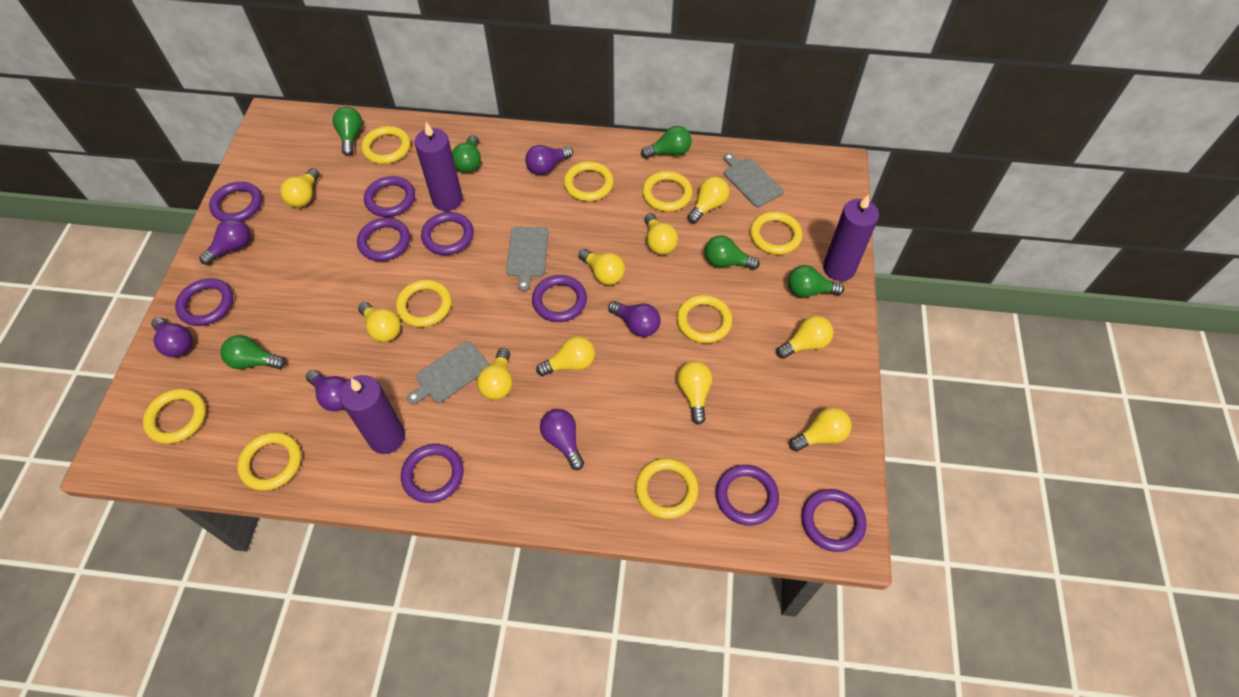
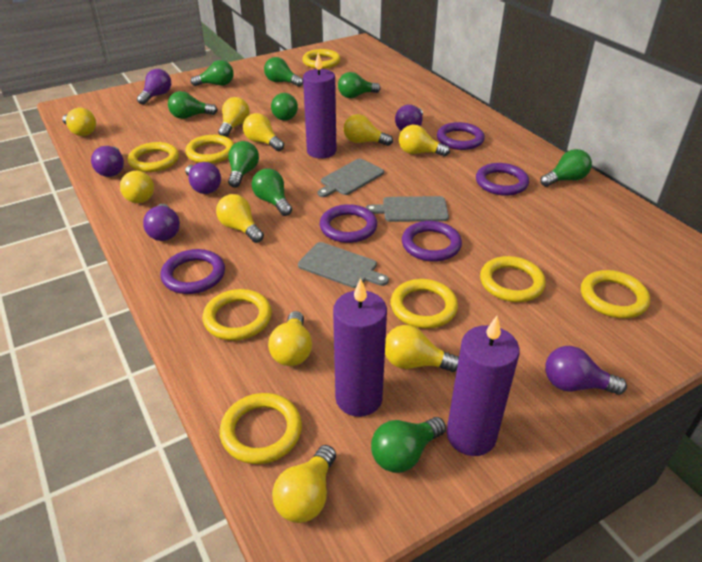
green light bulb: 6 -> 9
purple ring: 9 -> 5
yellow ring: 9 -> 8

